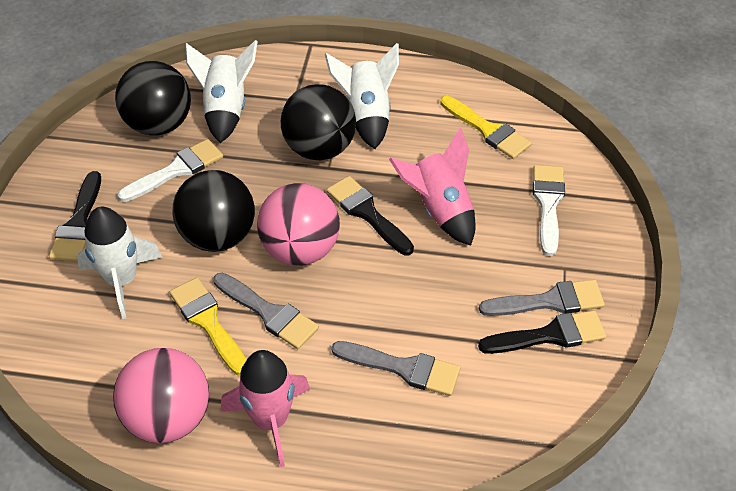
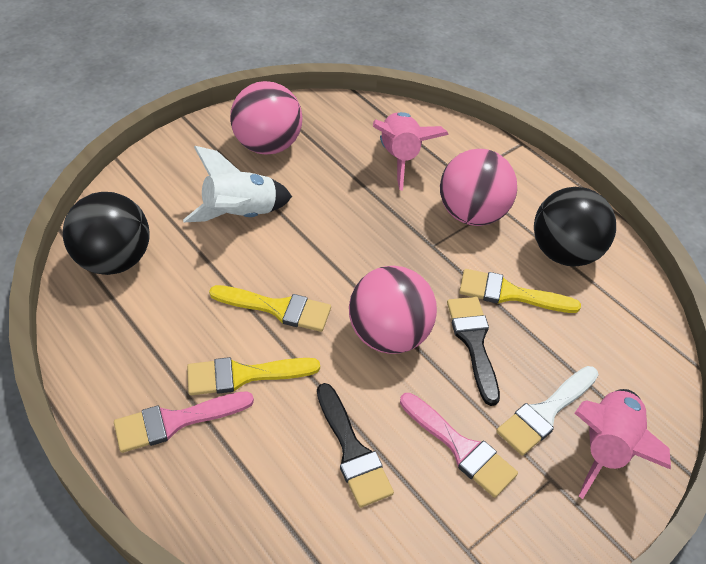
black ball: 3 -> 2
black brush: 3 -> 2
grey brush: 3 -> 0
pink ball: 2 -> 3
pink brush: 0 -> 2
white brush: 2 -> 1
white rocket: 3 -> 1
yellow brush: 2 -> 3

